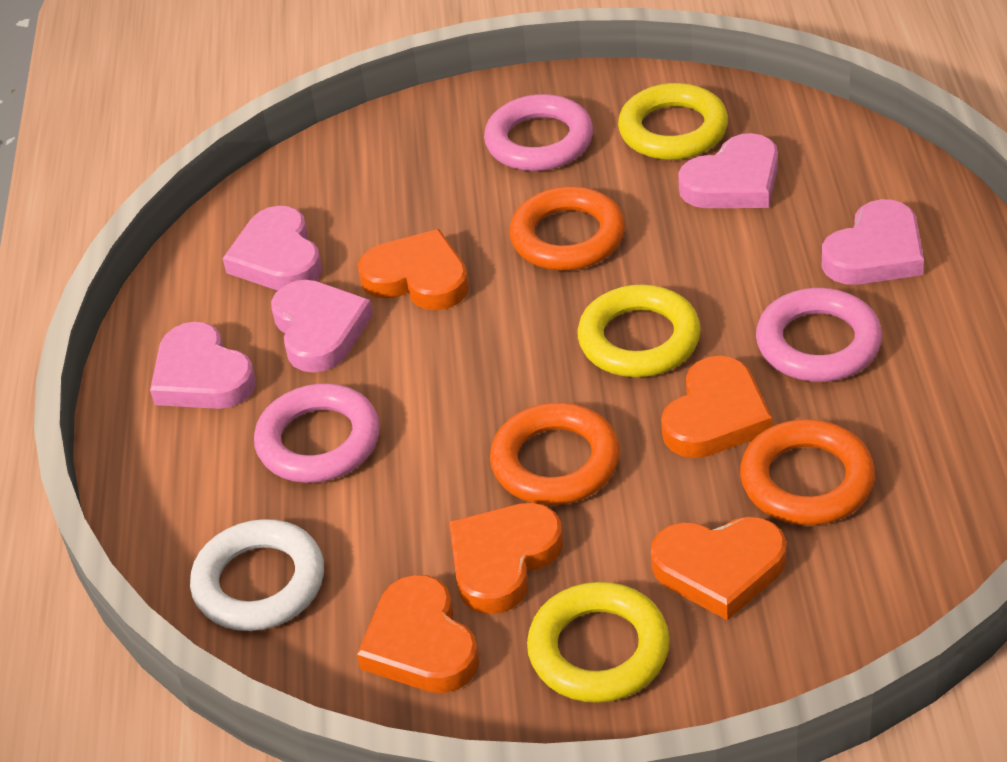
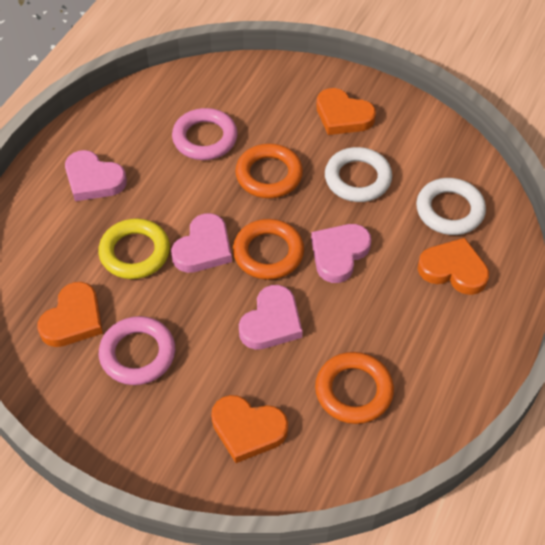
orange heart: 5 -> 4
pink heart: 5 -> 4
pink ring: 3 -> 2
white ring: 1 -> 2
yellow ring: 3 -> 1

